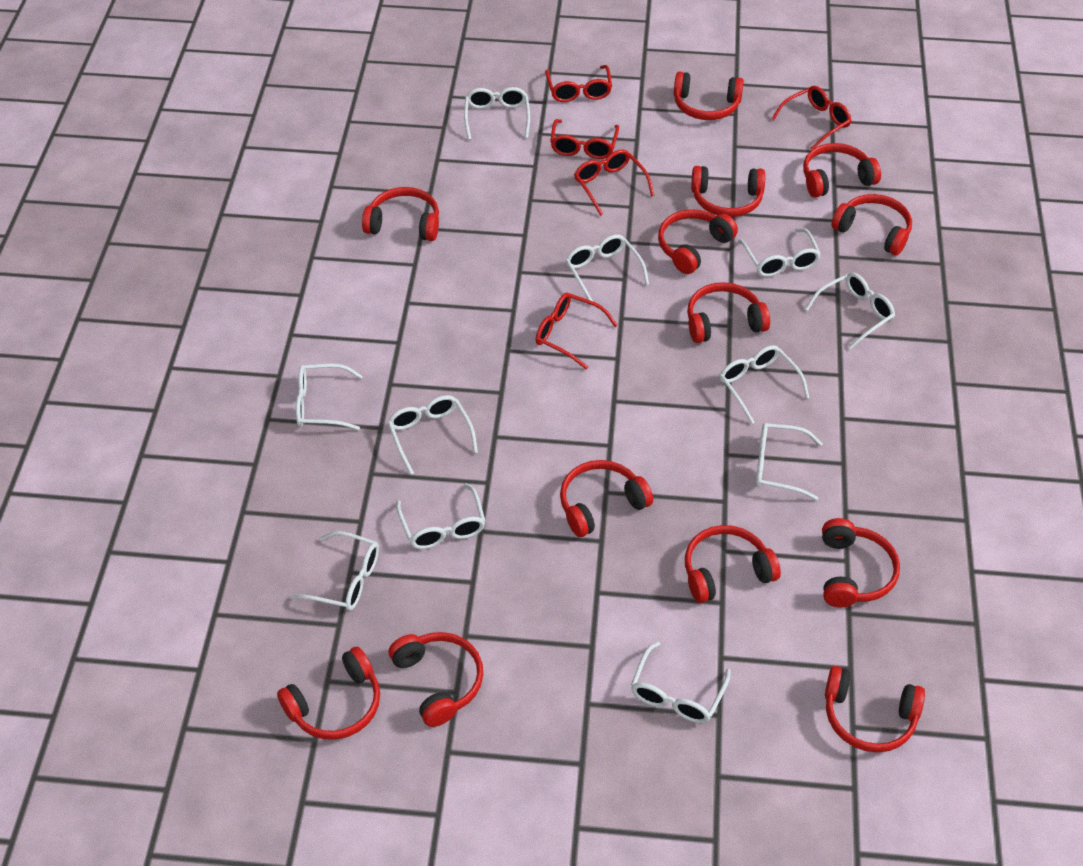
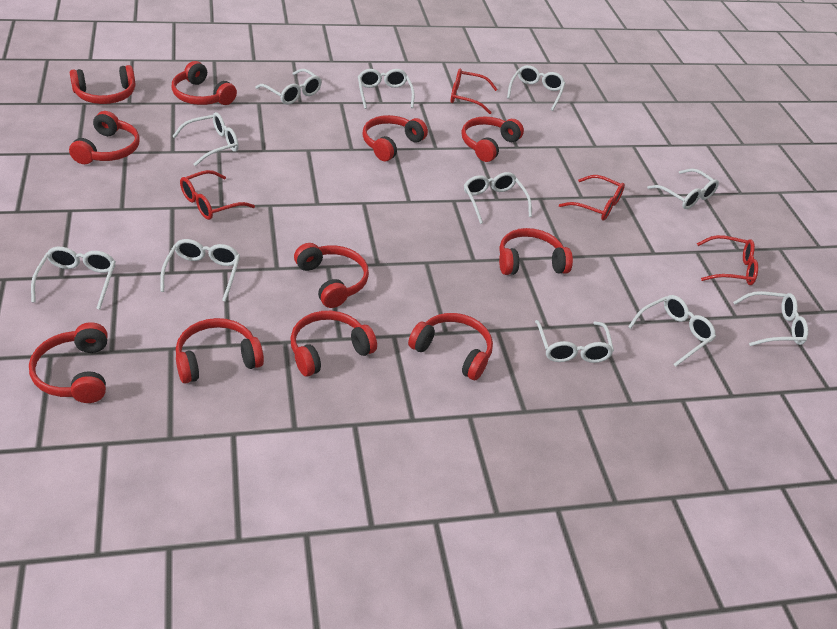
red glasses: 5 -> 4
red headphones: 13 -> 11

